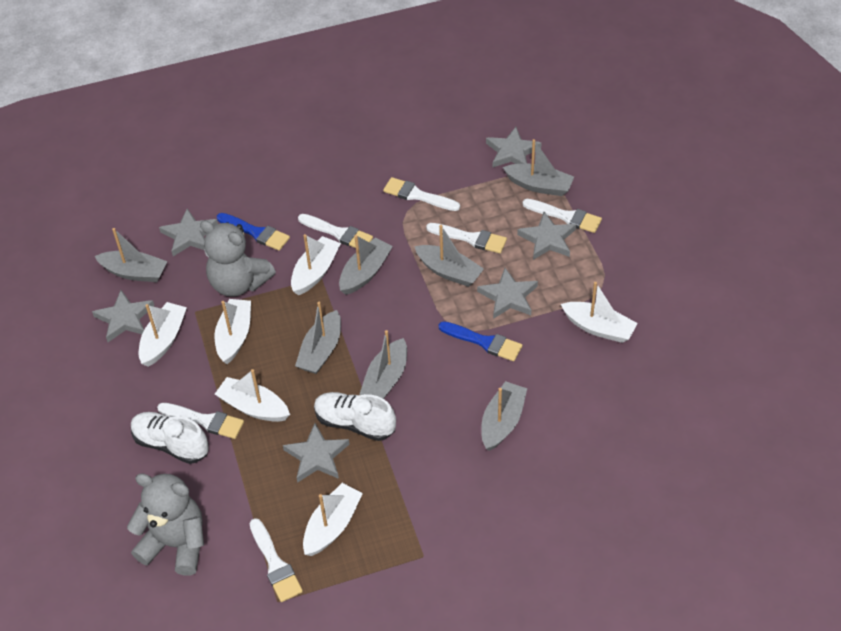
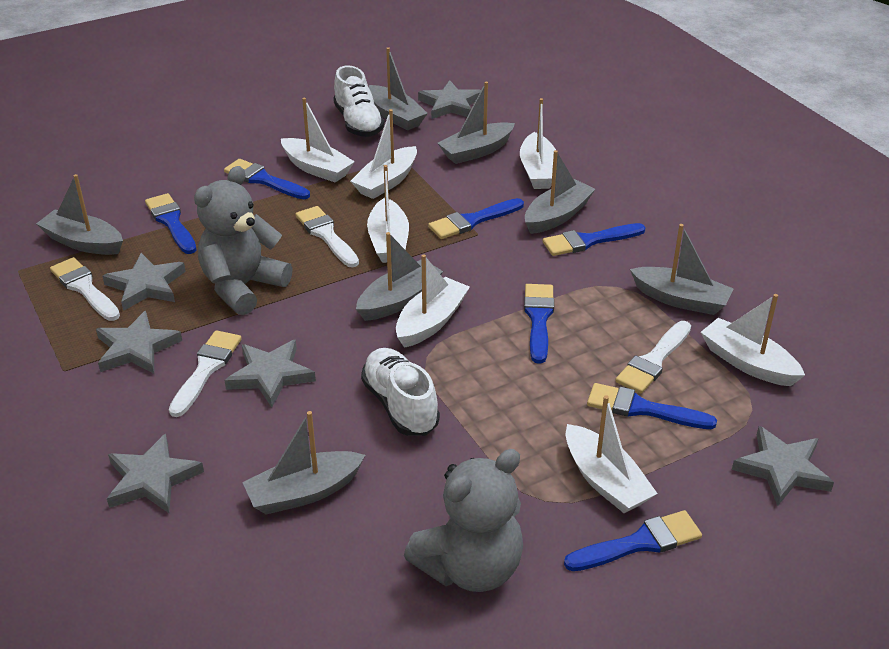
blue brush: 2 -> 7
white boat: 6 -> 7
white brush: 6 -> 4

